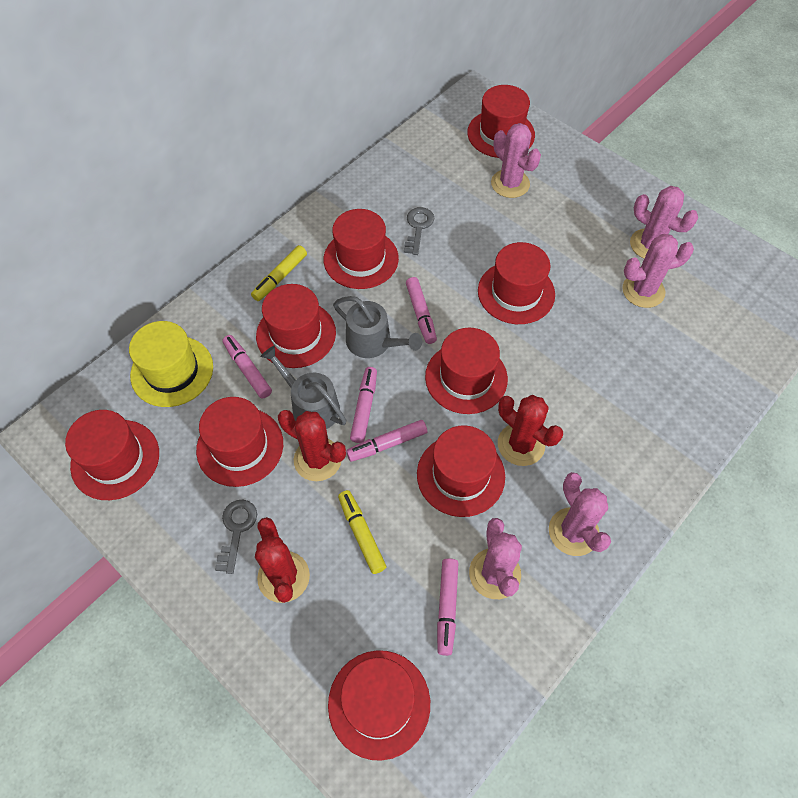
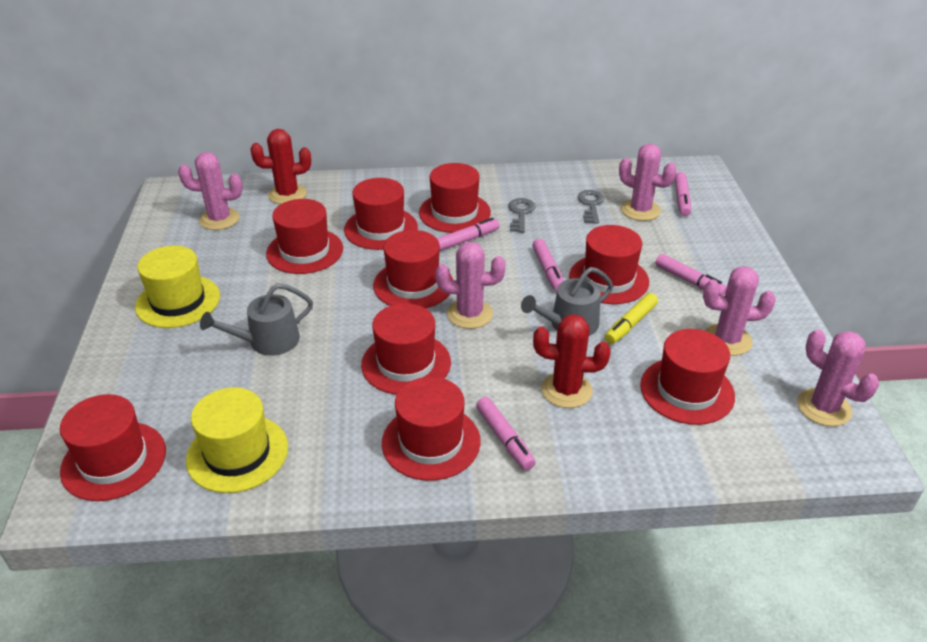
red cactus: 3 -> 2
yellow hat: 1 -> 2
yellow marker: 2 -> 1

